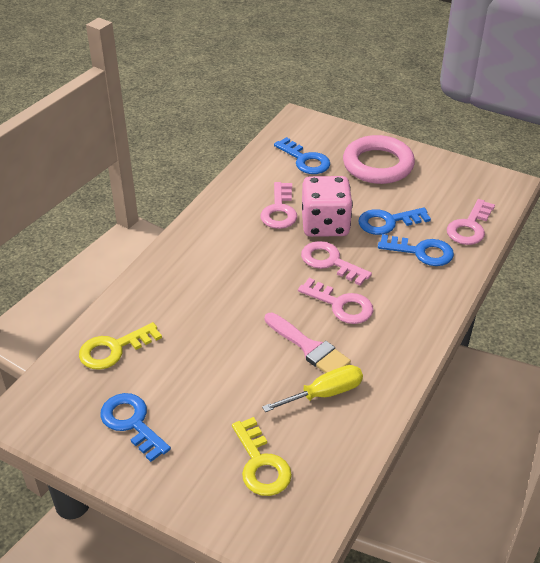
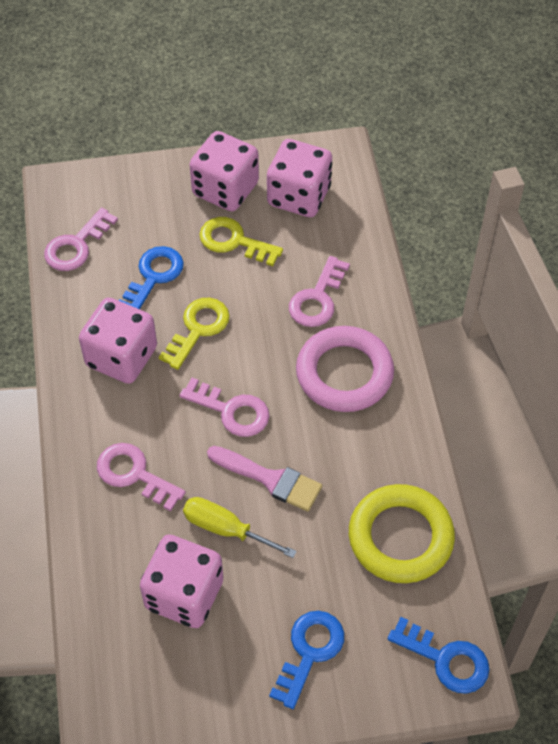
blue key: 4 -> 3
pink dice: 1 -> 4
yellow ring: 0 -> 1

